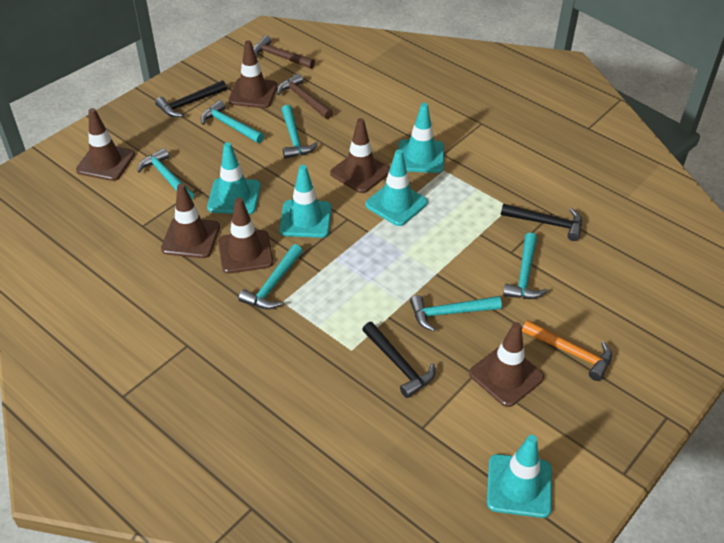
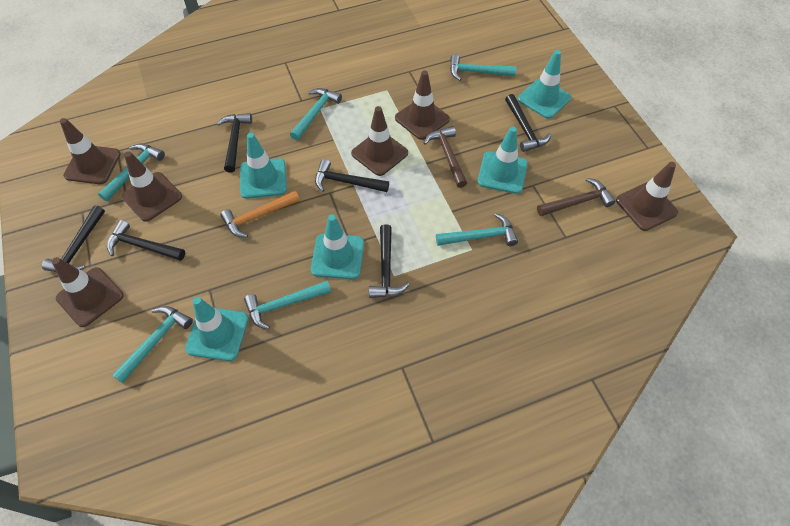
black hammer: 3 -> 6

